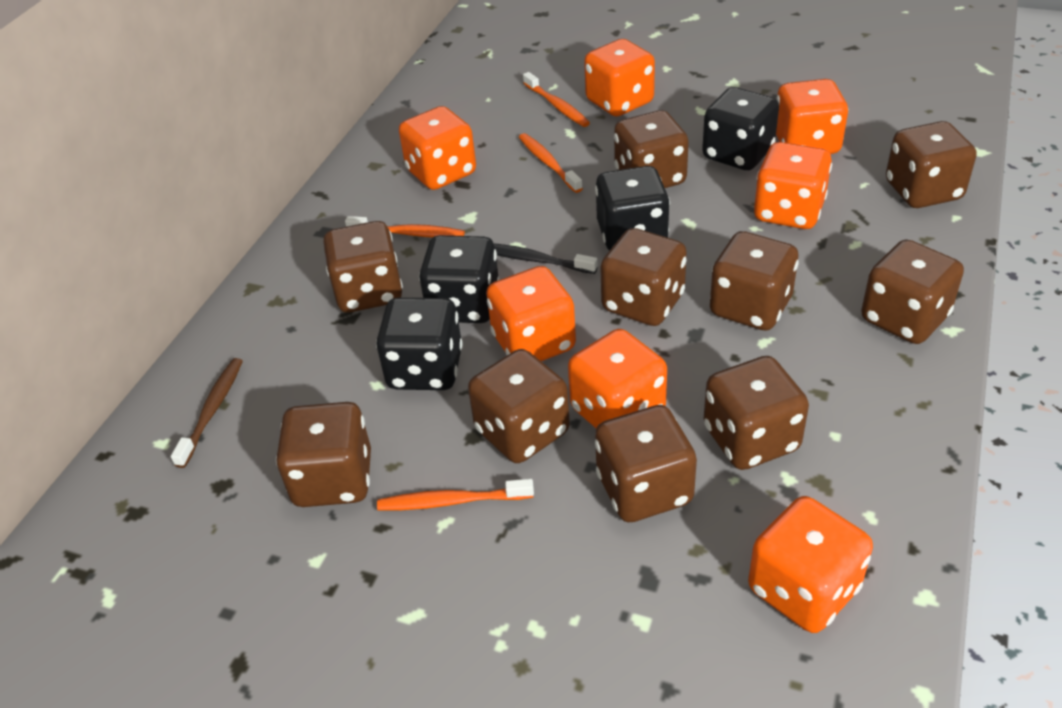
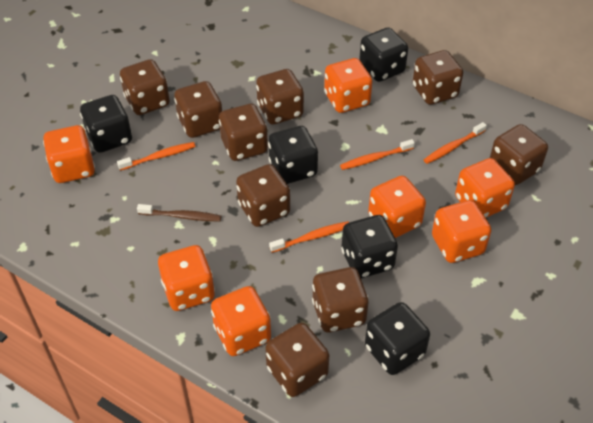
black dice: 4 -> 5
black toothbrush: 1 -> 0
brown dice: 10 -> 9

